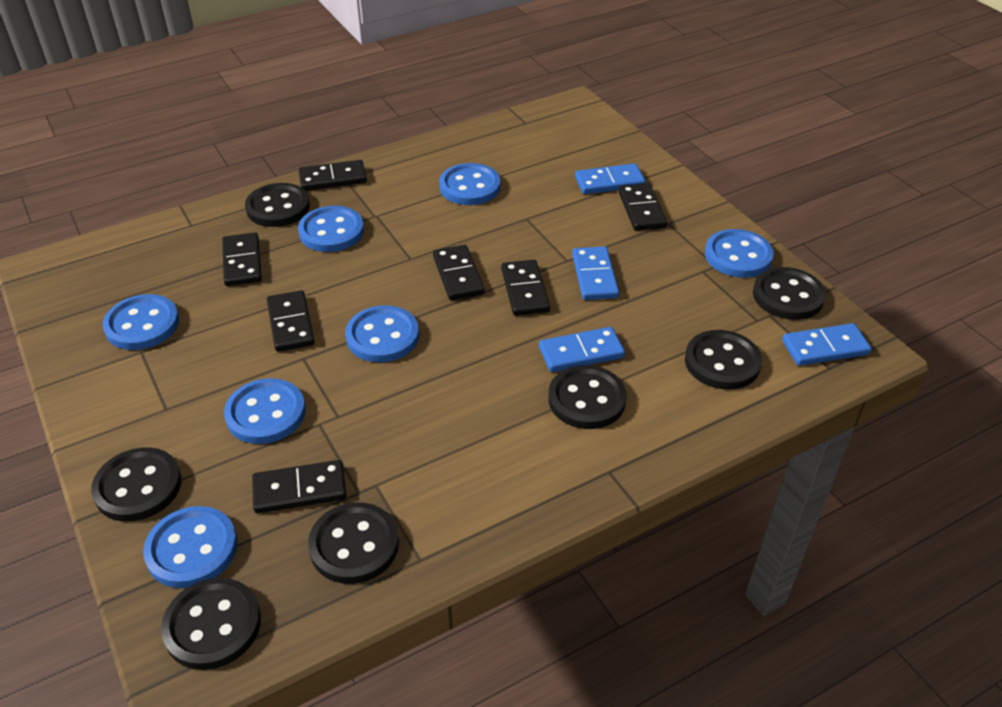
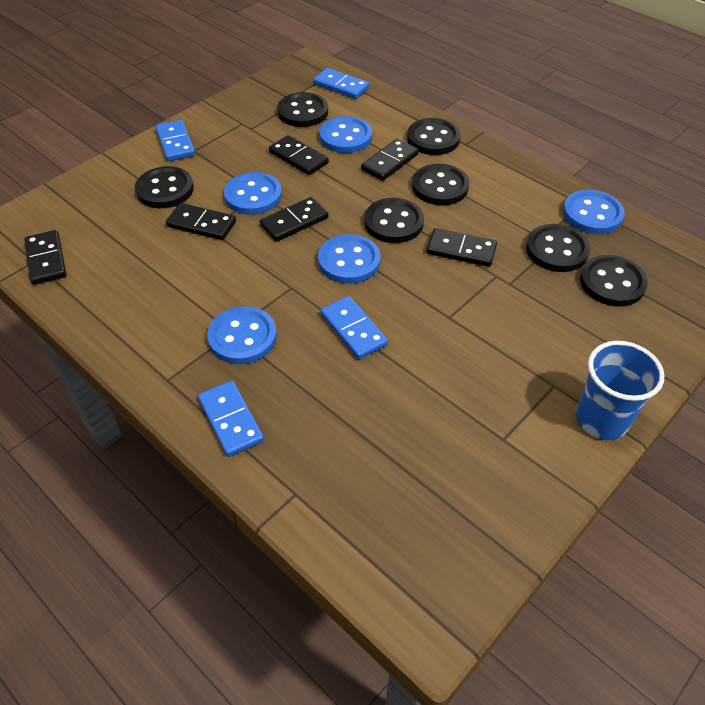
black domino: 7 -> 6
blue button: 7 -> 5
blue cup: 0 -> 1

